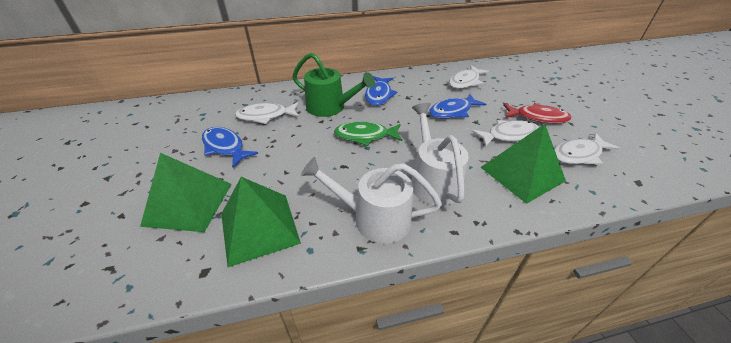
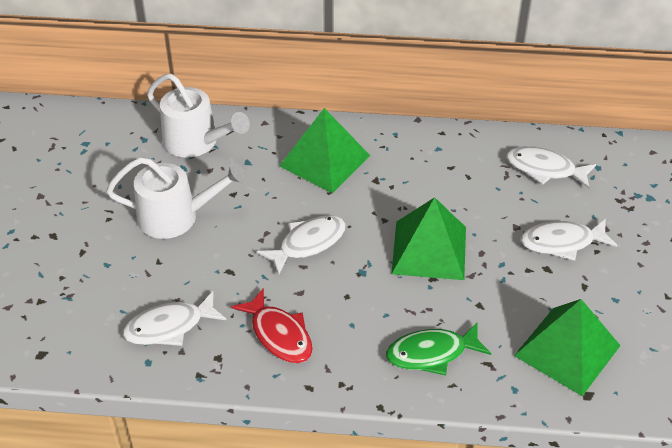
blue fish: 3 -> 0
green watering can: 1 -> 0

